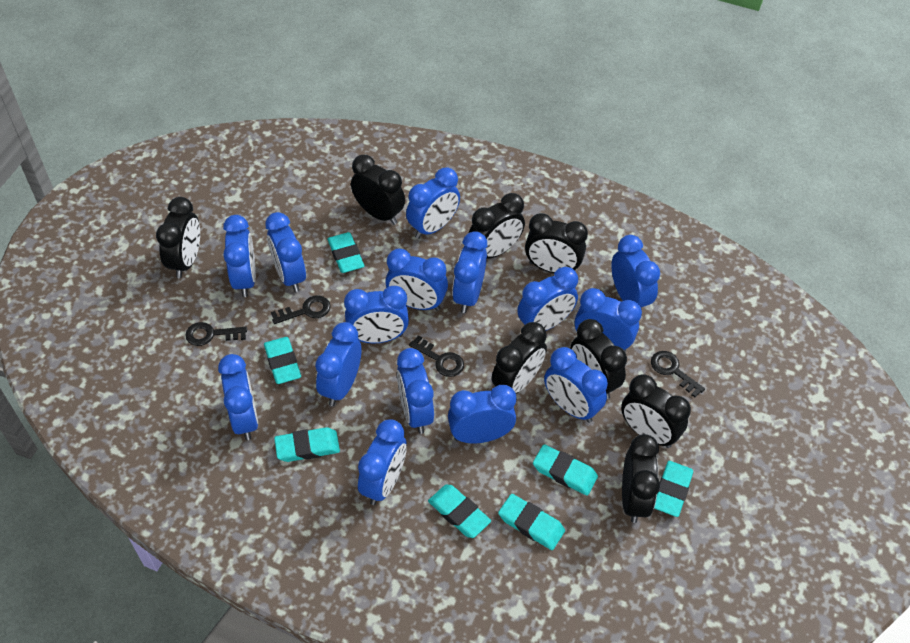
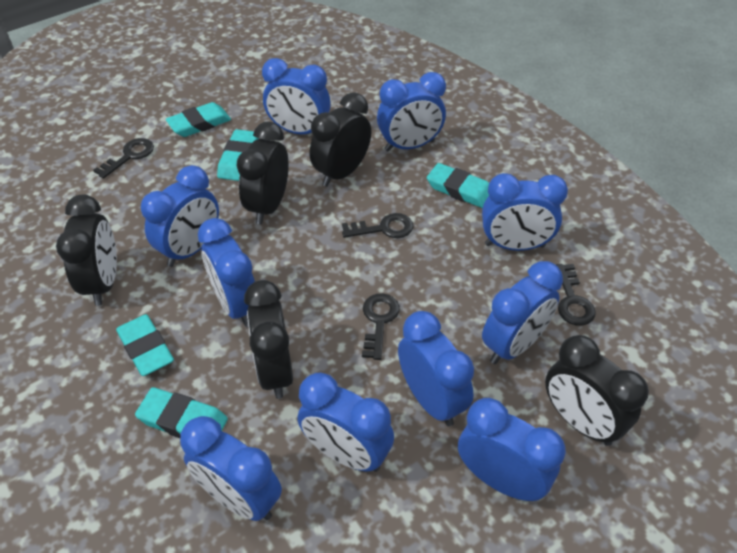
black clock: 8 -> 5
blue clock: 15 -> 10
turquoise eraser: 7 -> 5

